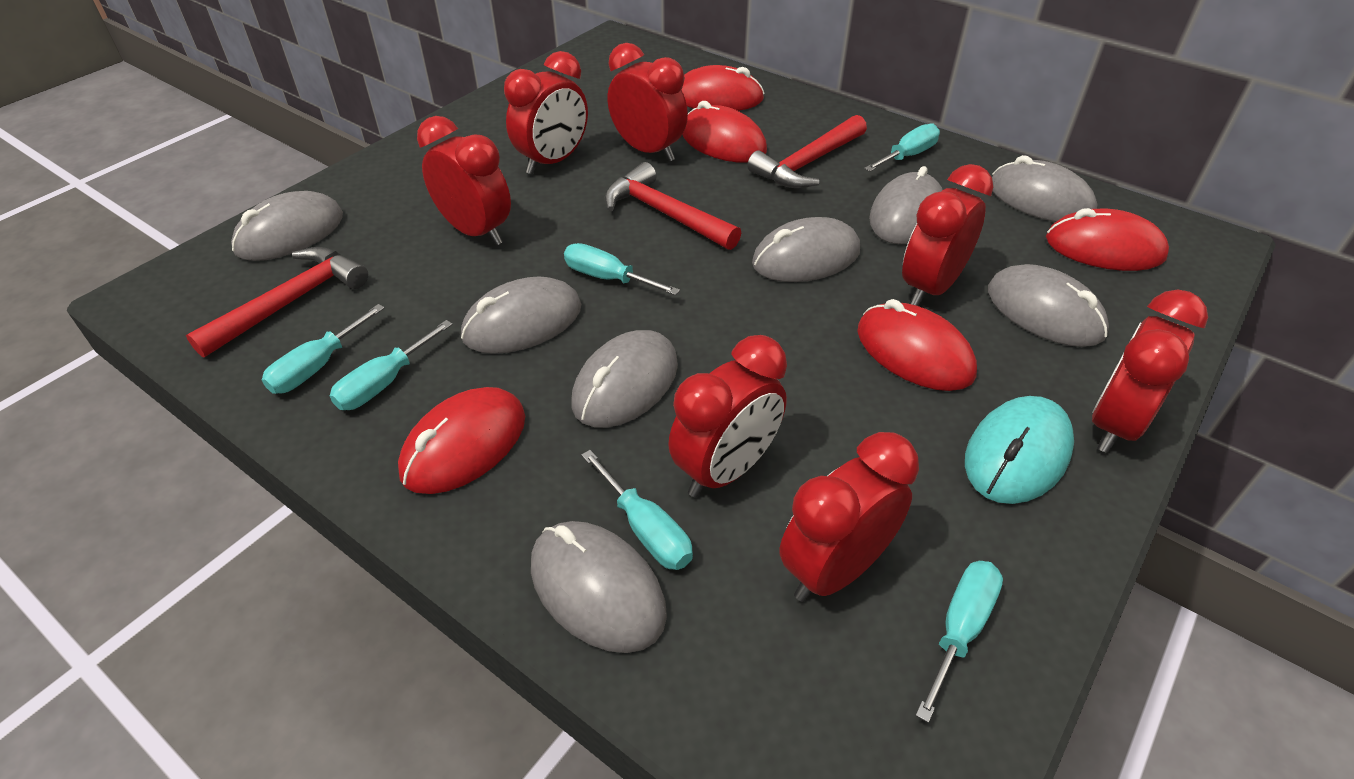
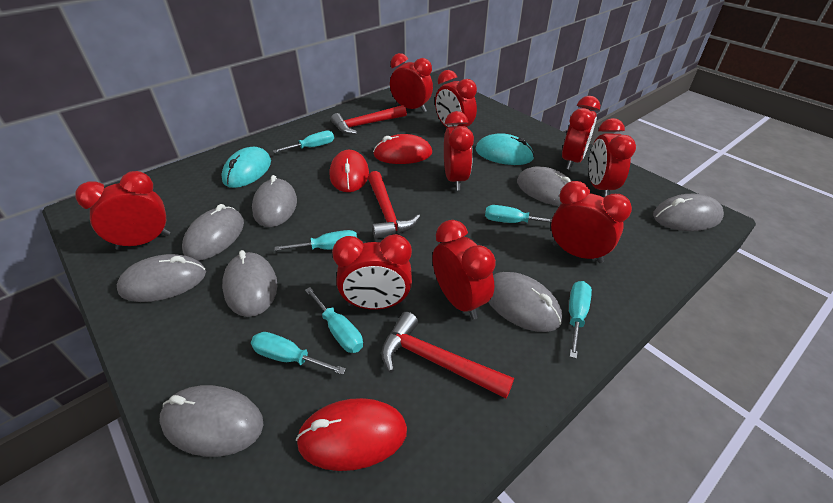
red clock: 7 -> 9
red mouse: 5 -> 3
turquoise mouse: 1 -> 2

